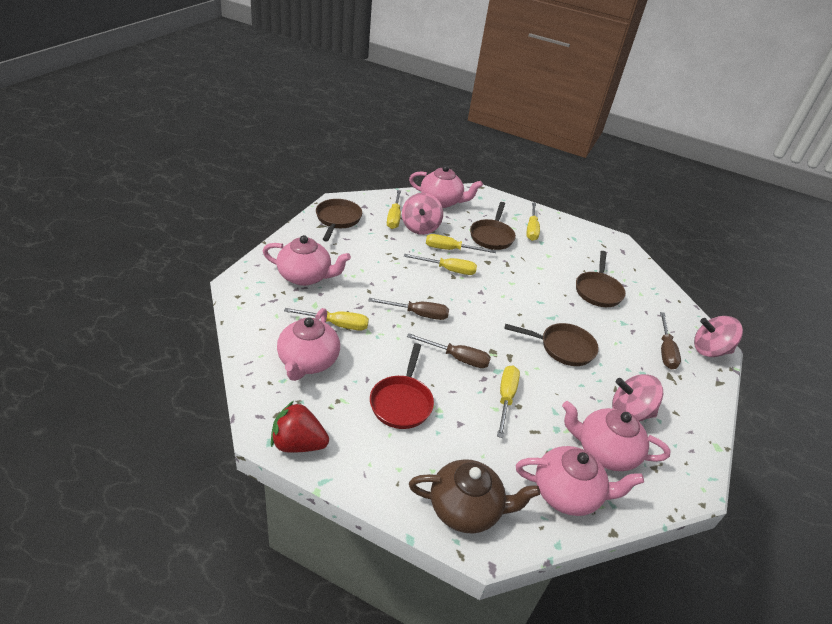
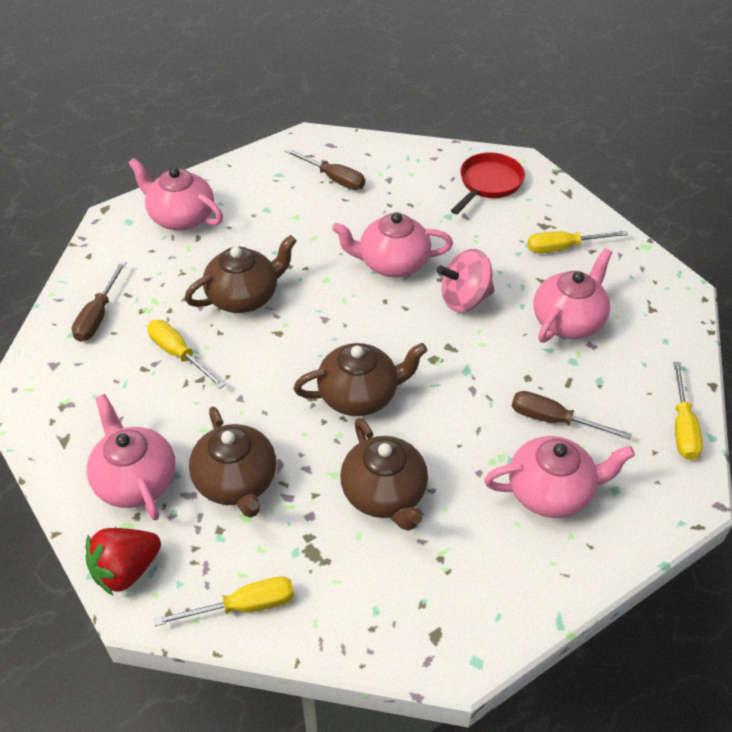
brown pan: 4 -> 0
brown teapot: 1 -> 4
pink spinning top: 3 -> 1
yellow screwdriver: 6 -> 4

